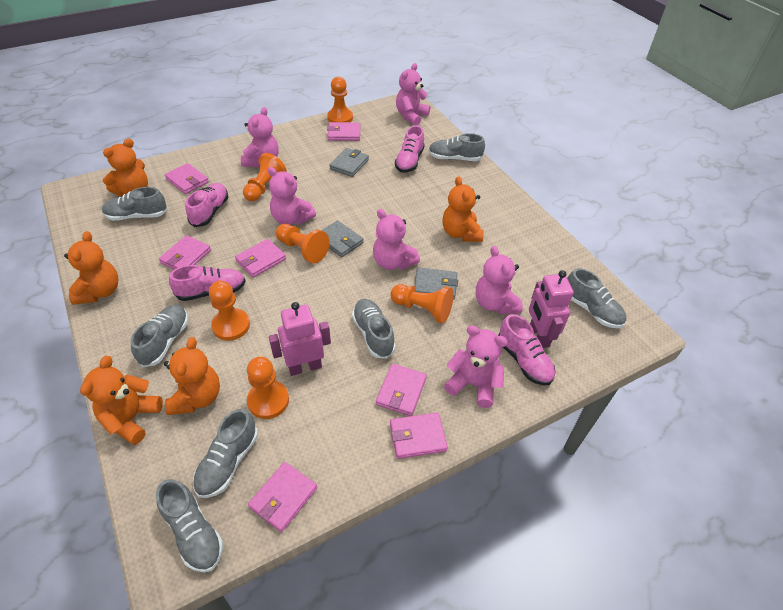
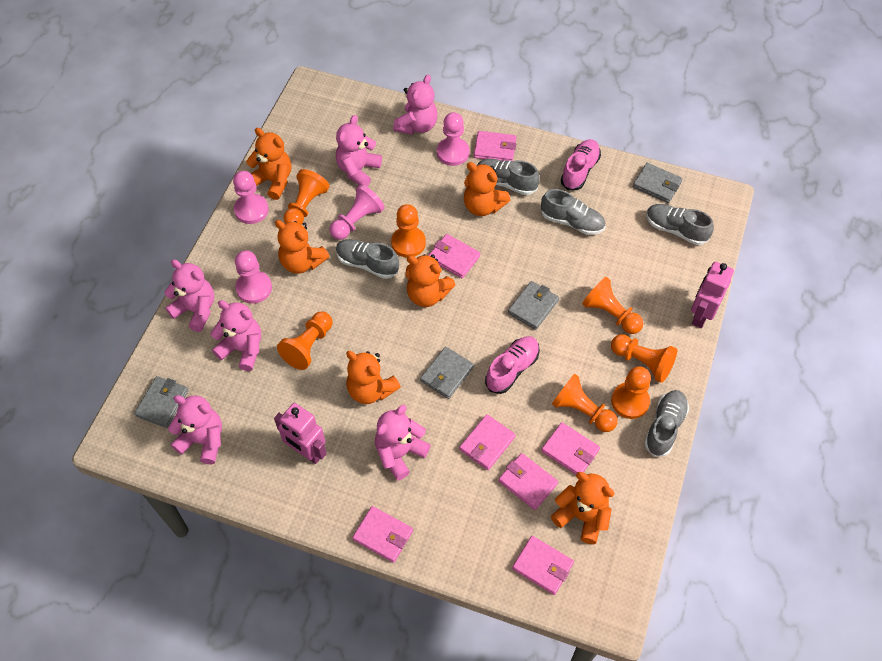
grey shoe: 7 -> 5
grey wallet: 3 -> 4
orange pawn: 6 -> 7
orange teddy bear: 5 -> 6
pink pawn: 0 -> 4
pink shoe: 4 -> 2

